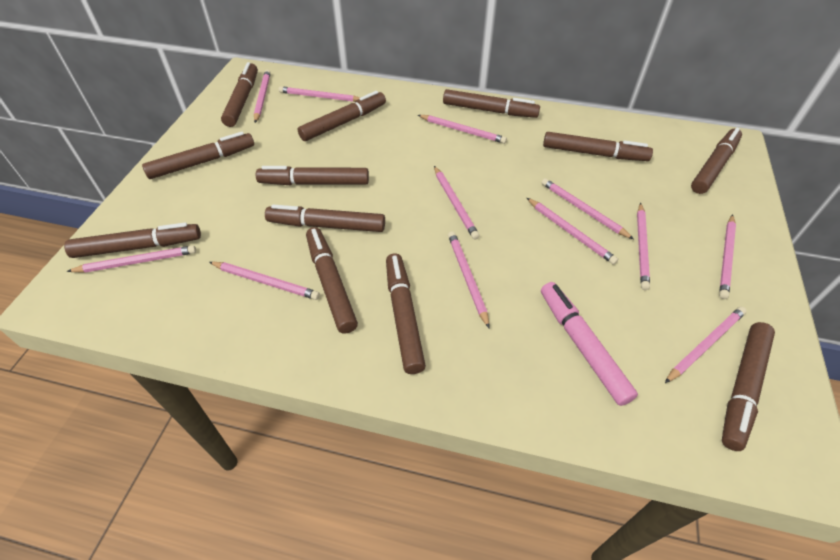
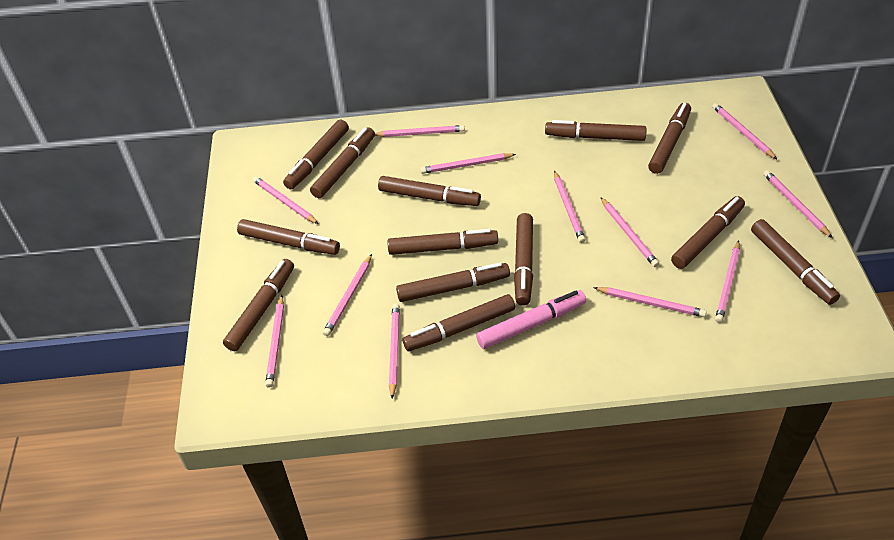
brown marker: 12 -> 13

